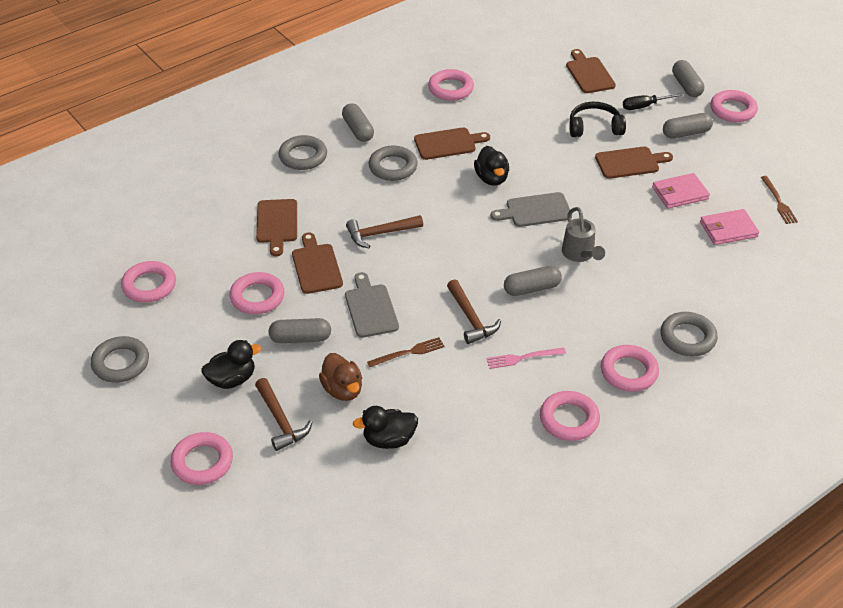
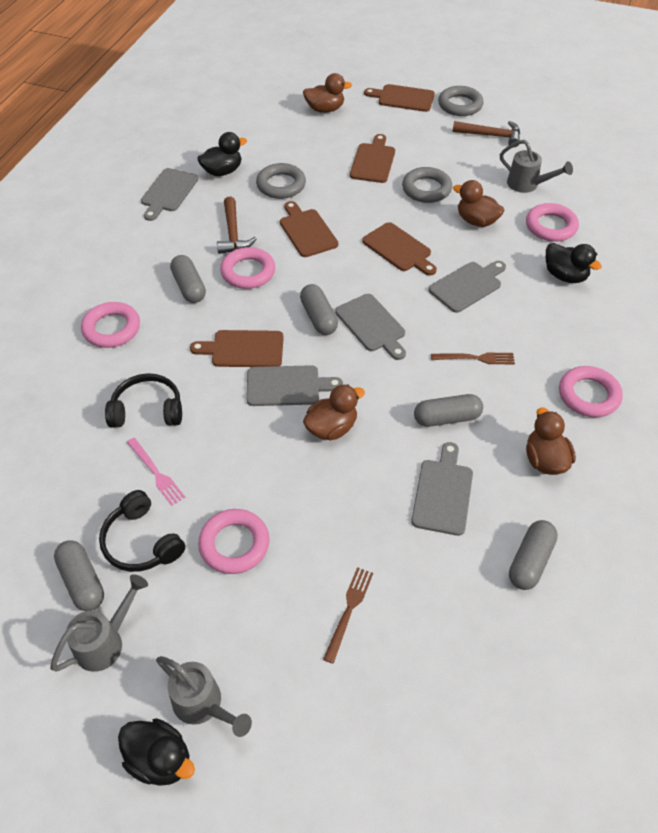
black headphones: 1 -> 2
black screwdriver: 1 -> 0
brown duck: 1 -> 4
brown hammer: 3 -> 2
grey cutting board: 2 -> 5
grey ring: 4 -> 3
grey watering can: 1 -> 3
pink ring: 7 -> 5
pink wallet: 2 -> 0

